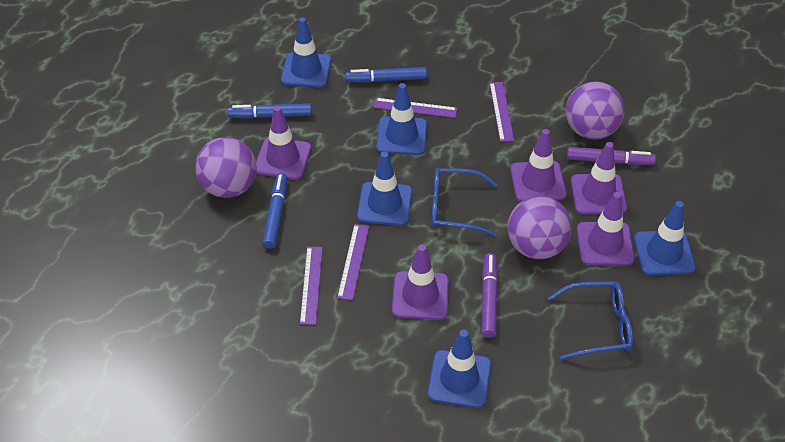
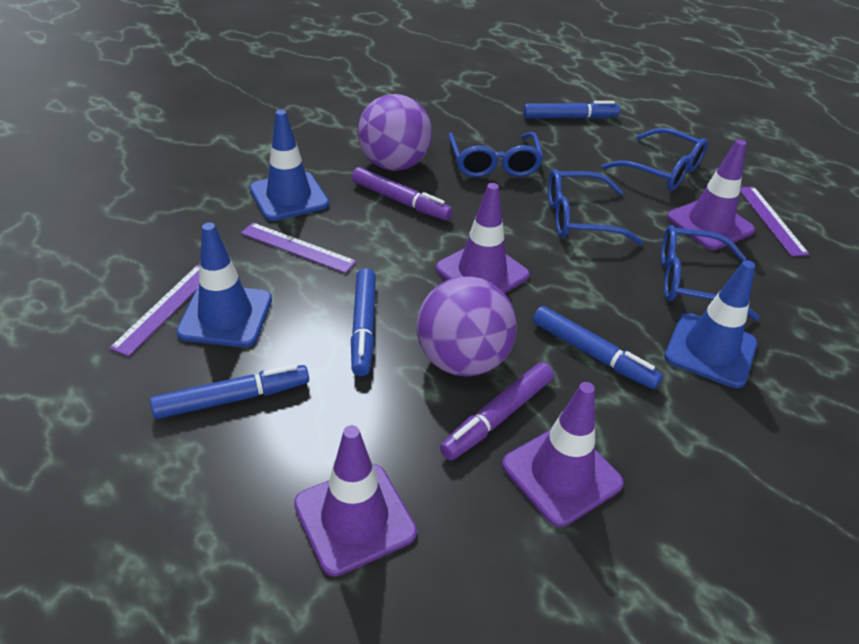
blue glasses: 2 -> 4
blue marker: 3 -> 4
blue traffic cone: 5 -> 3
purple ball: 3 -> 2
purple ruler: 4 -> 3
purple traffic cone: 5 -> 4

